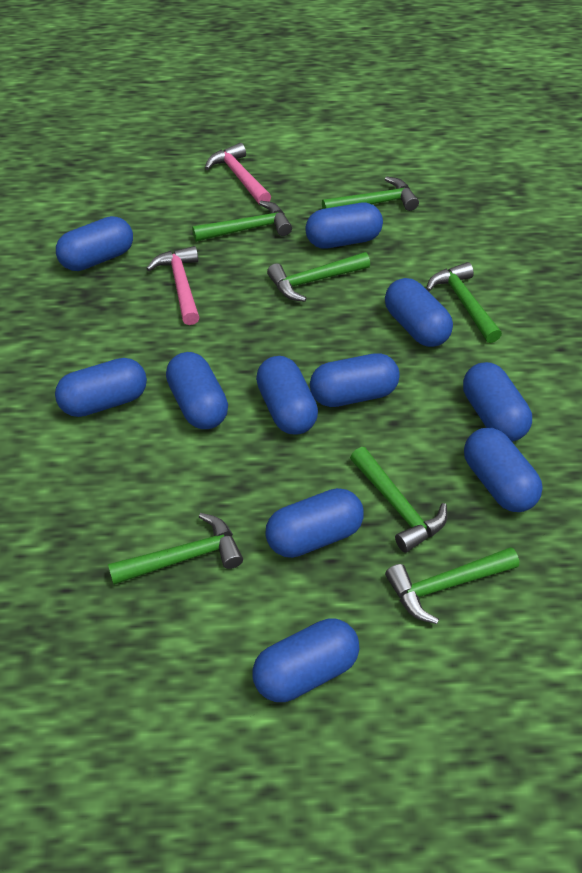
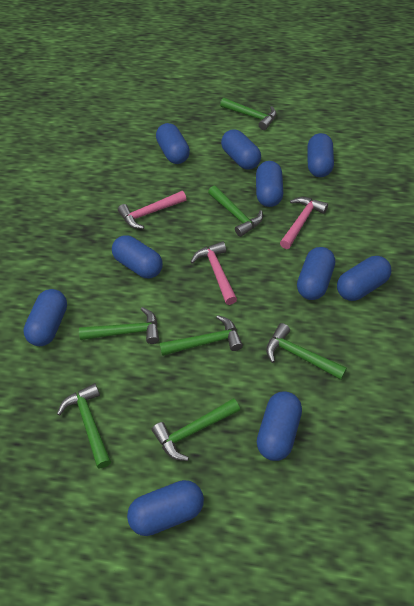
blue capsule: 11 -> 10
pink hammer: 2 -> 3

